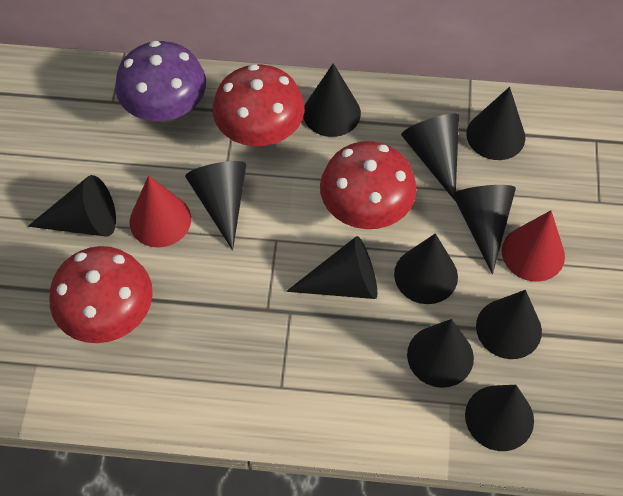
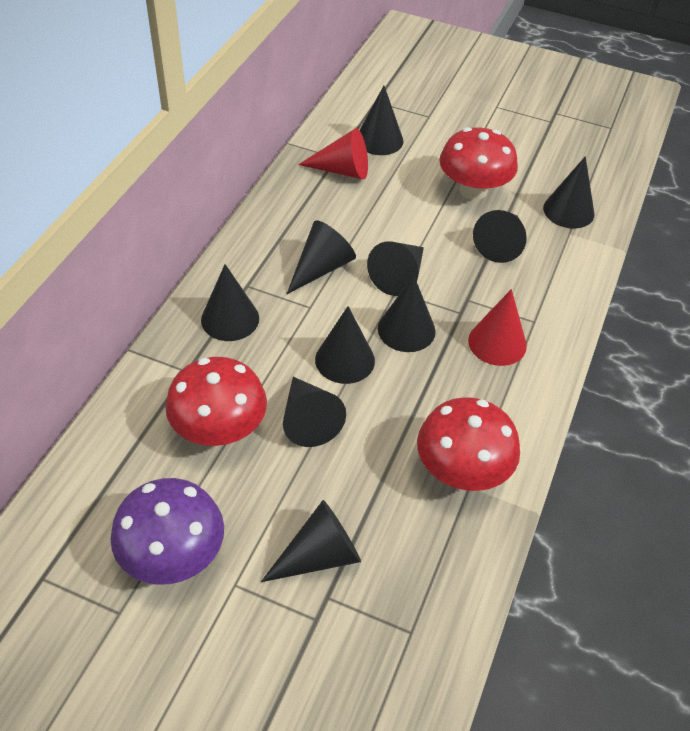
black cone: 11 -> 10

